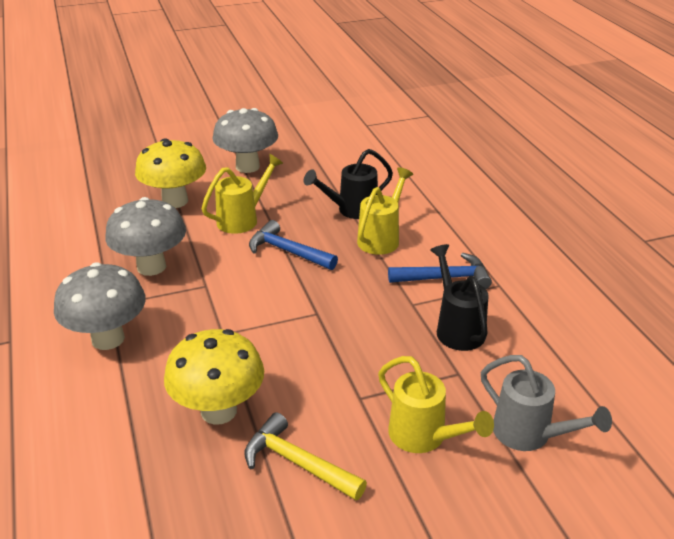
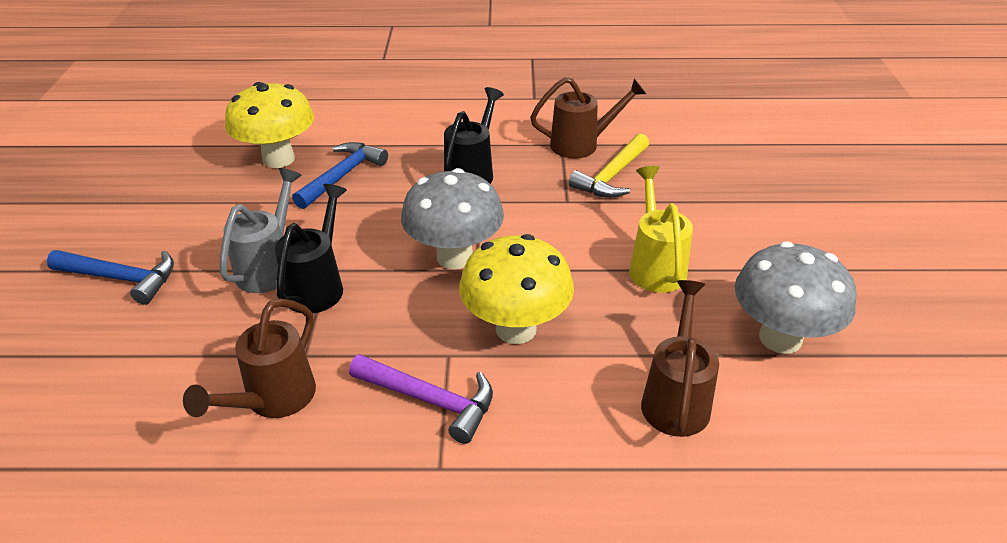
brown watering can: 0 -> 3
grey mushroom: 3 -> 2
purple hammer: 0 -> 1
yellow watering can: 3 -> 1

